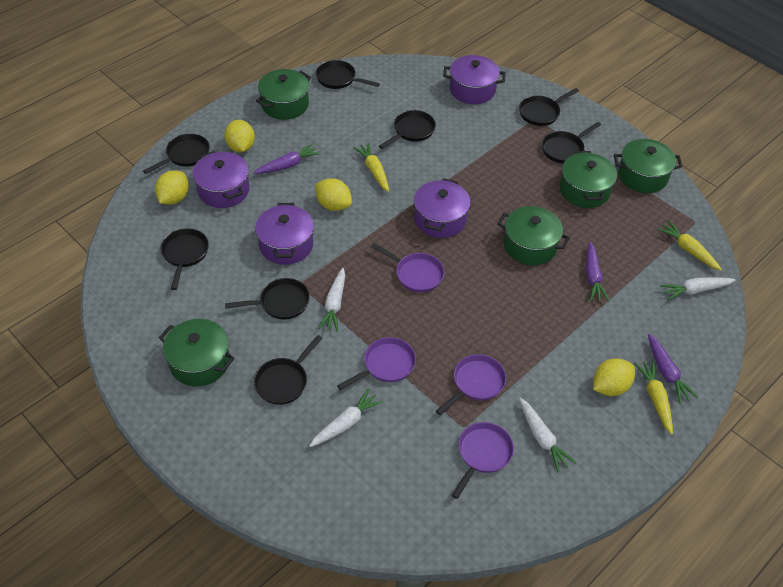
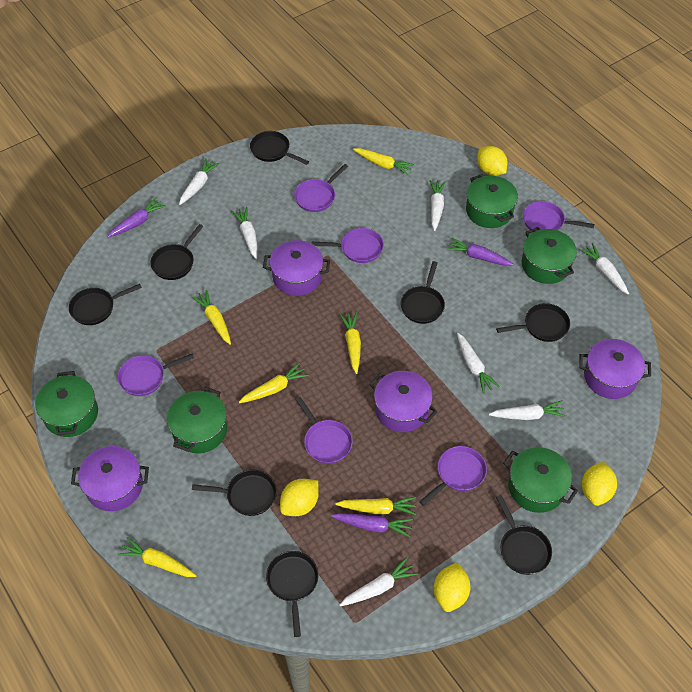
purple pan: 4 -> 6
white carrot: 4 -> 7
yellow carrot: 3 -> 6

